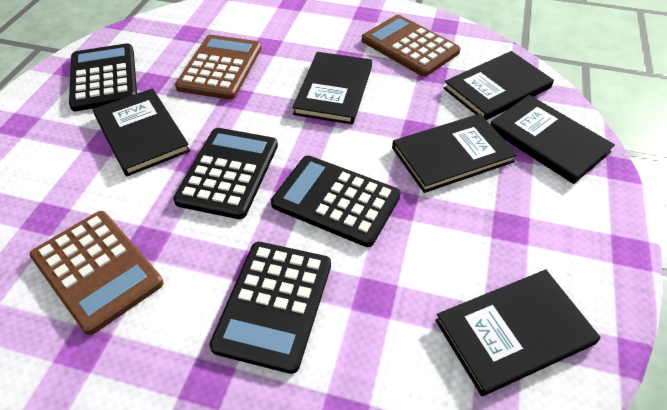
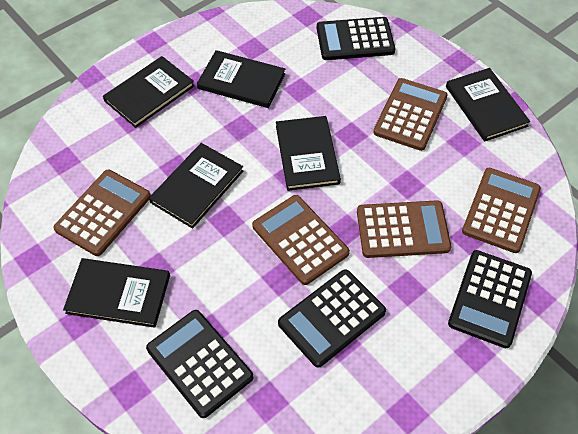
brown calculator: 3 -> 5

